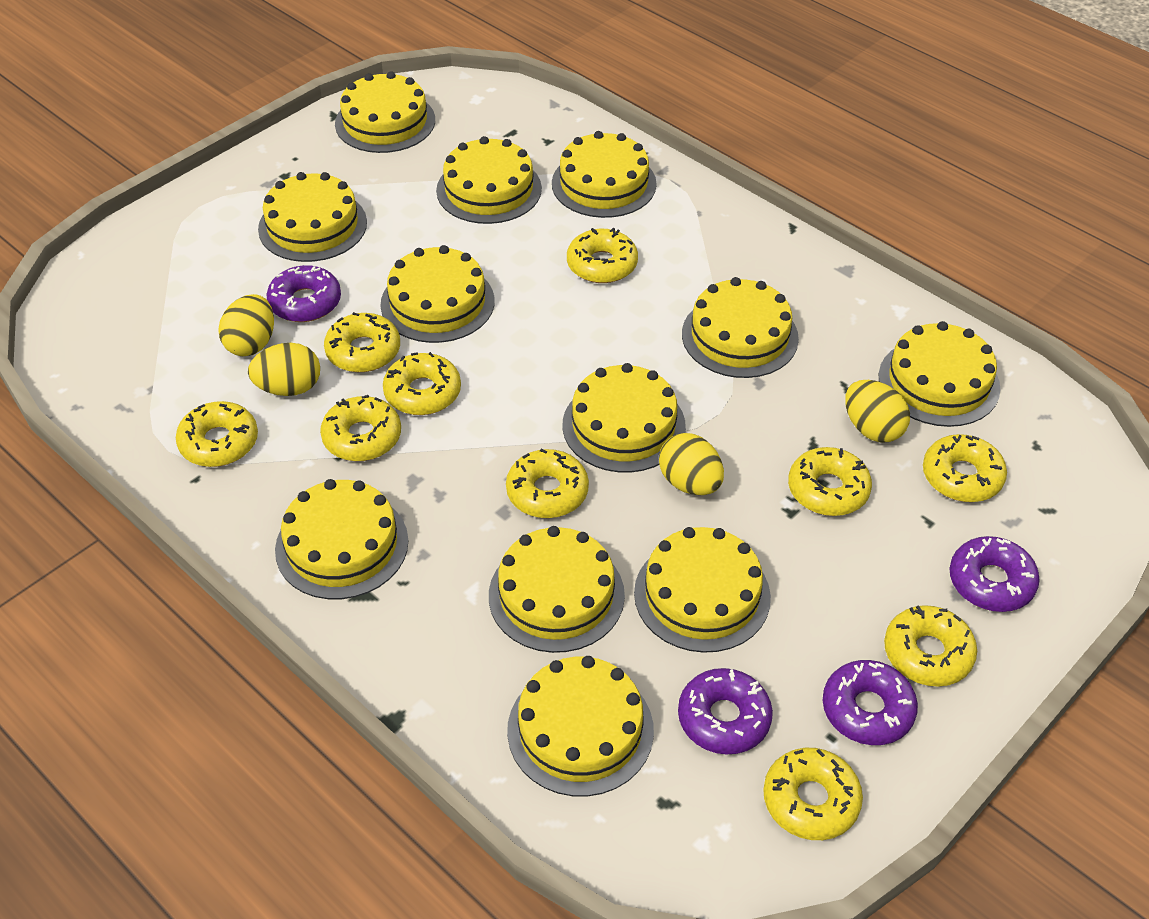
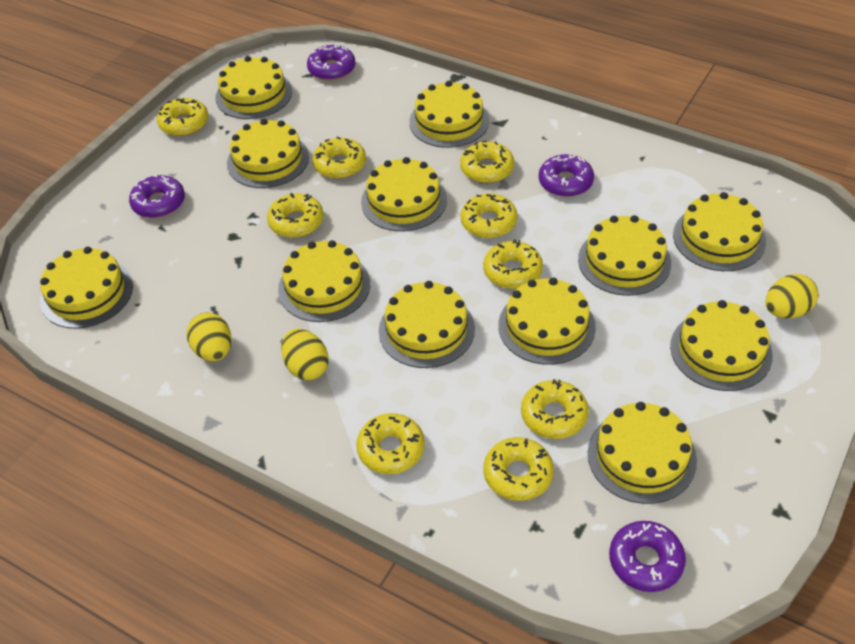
yellow donut: 10 -> 9
yellow egg: 4 -> 3

